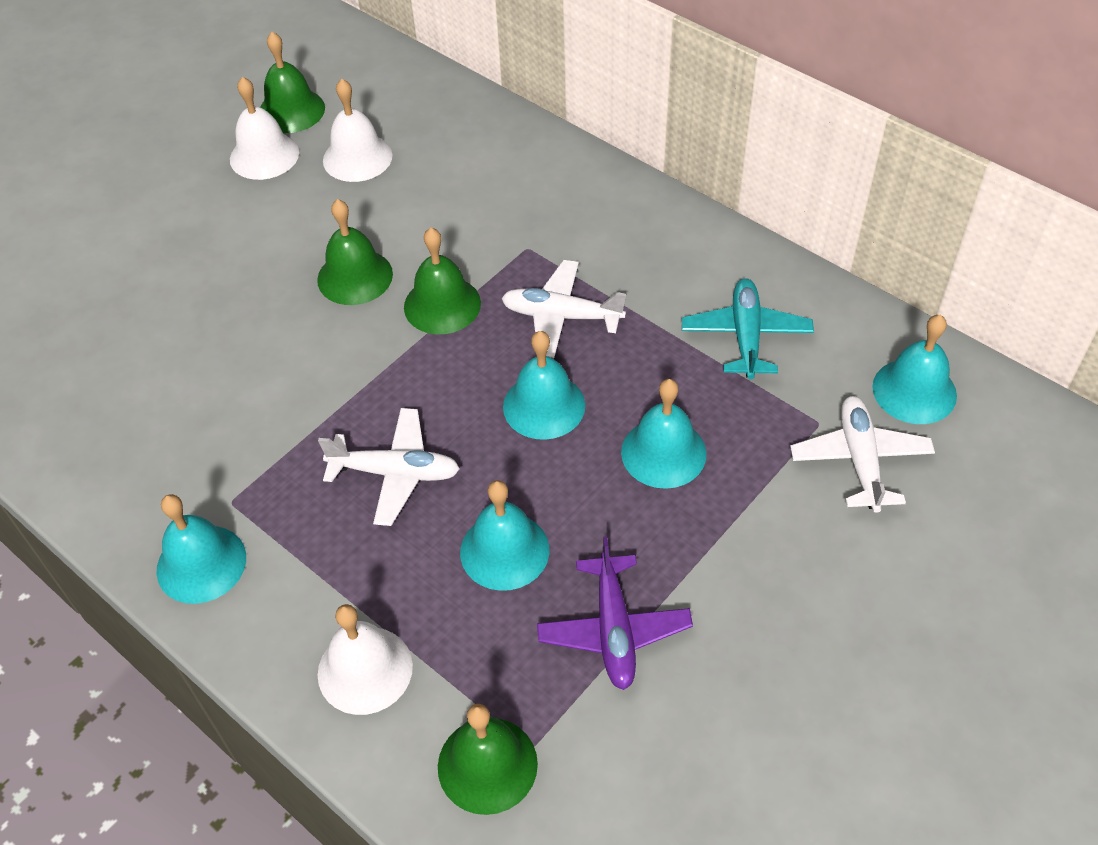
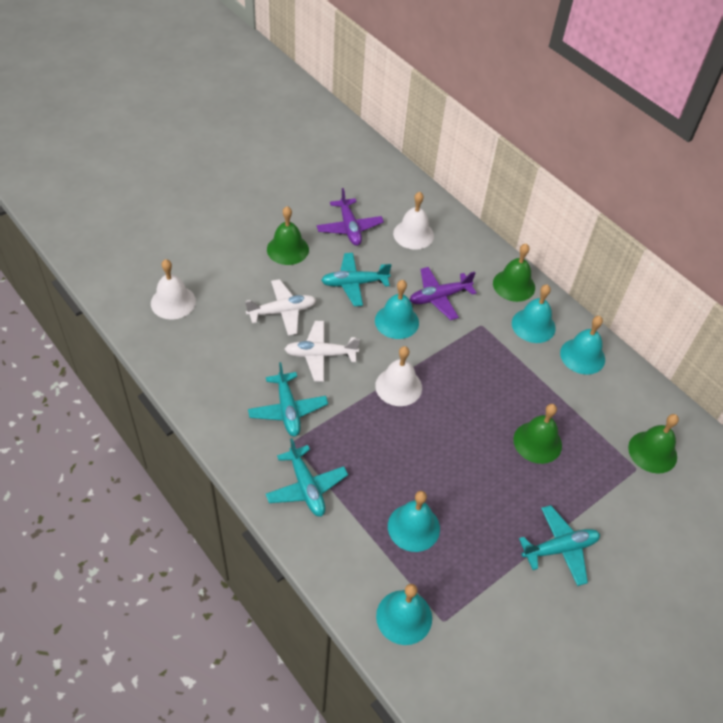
purple plane: 1 -> 2
turquoise plane: 1 -> 4
white plane: 3 -> 2

